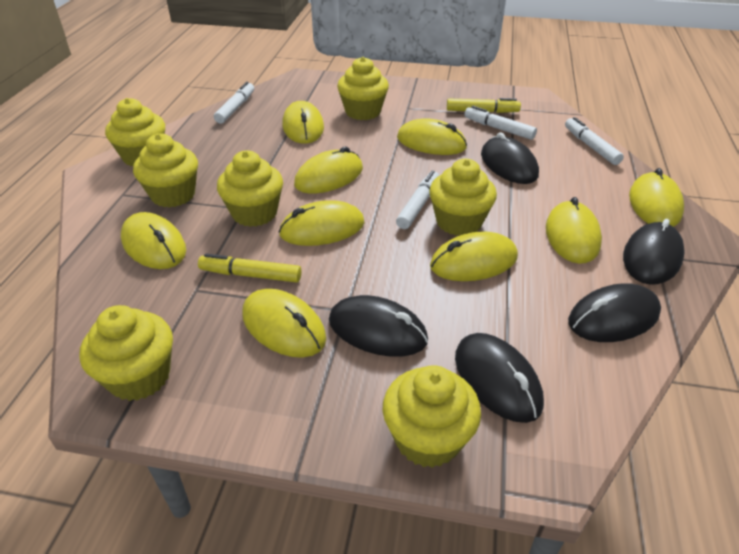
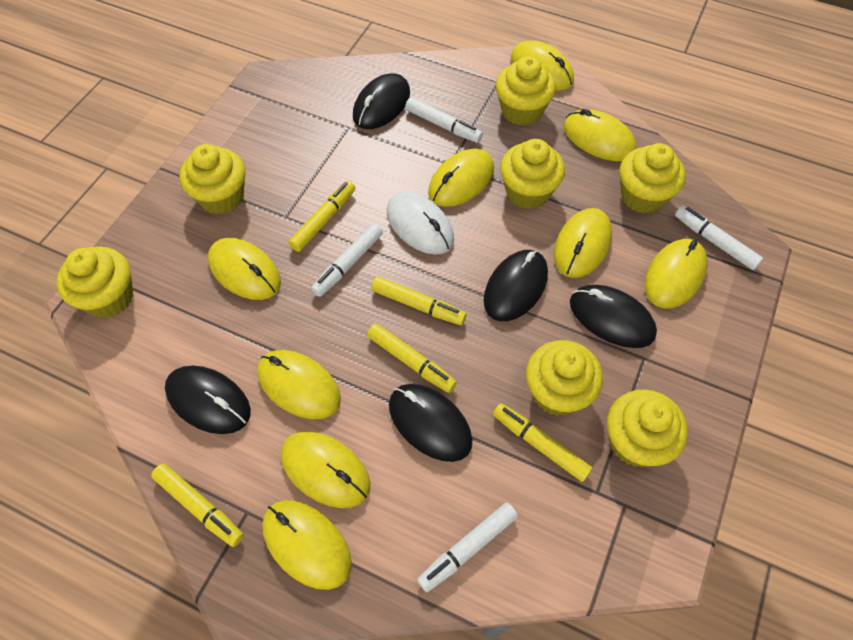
white mouse: 0 -> 1
yellow marker: 2 -> 5

